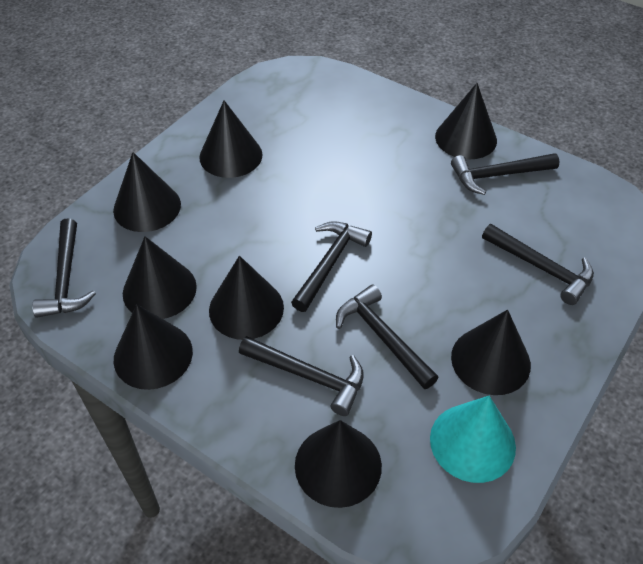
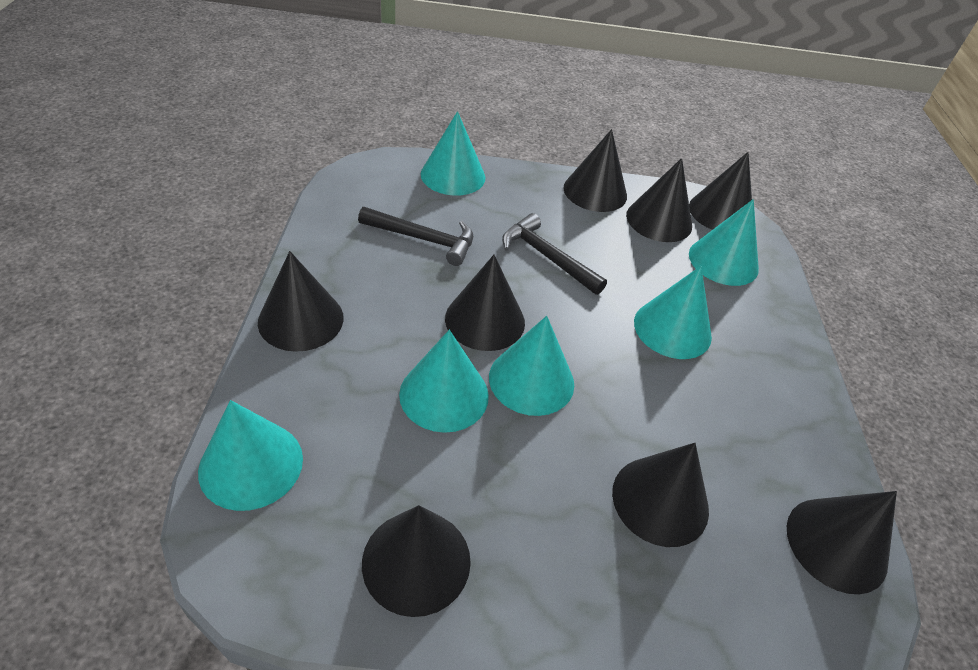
black hammer: 6 -> 2
turquoise cone: 1 -> 6

